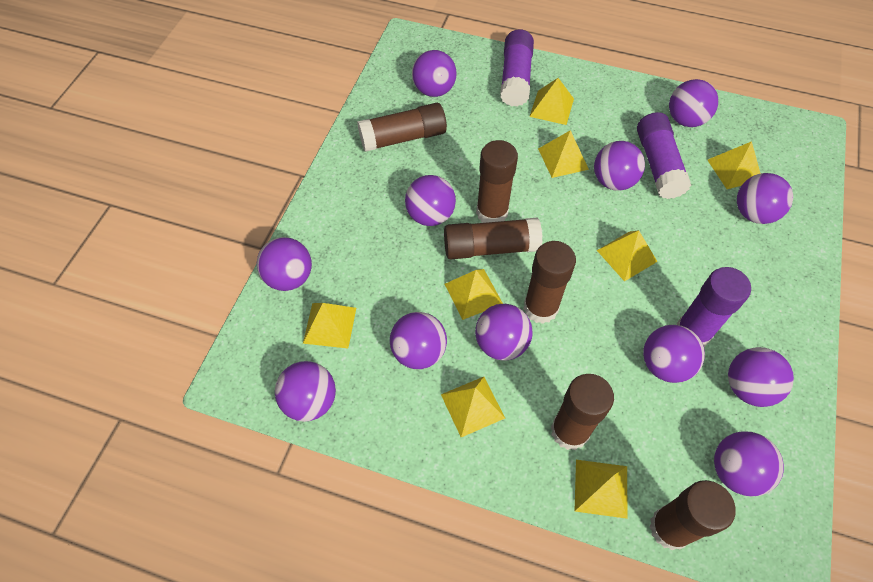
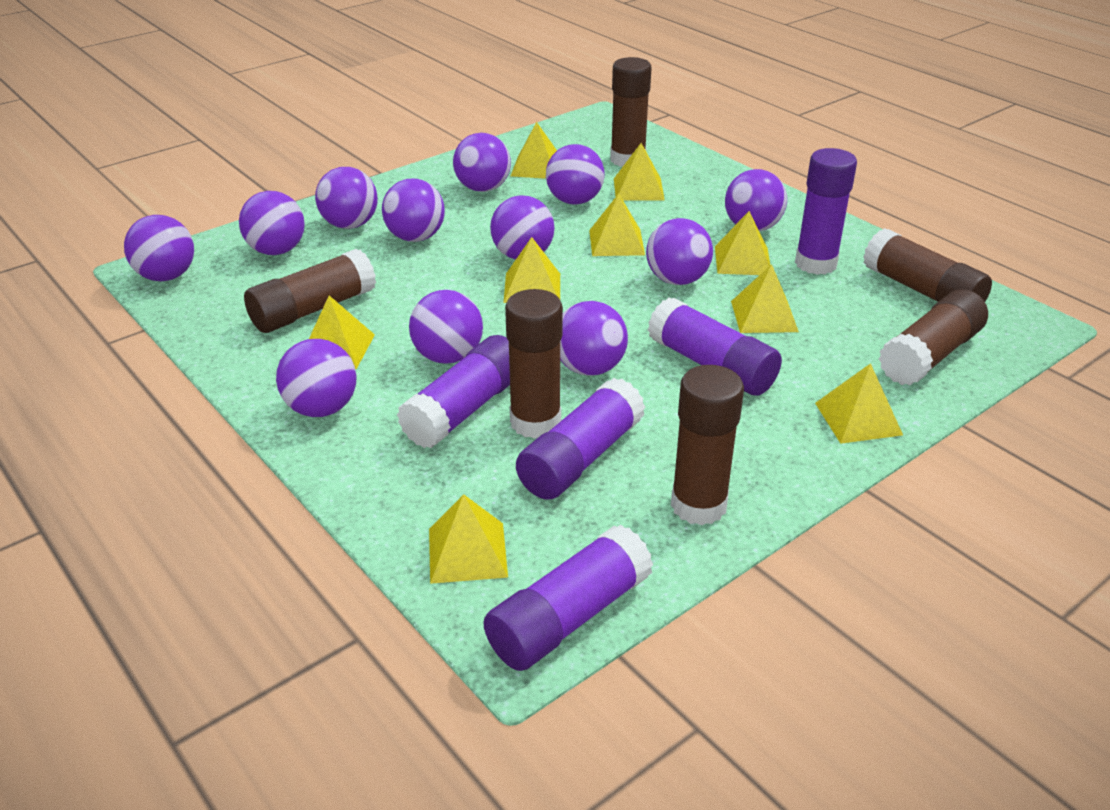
purple glue stick: 3 -> 5
yellow pyramid: 8 -> 9

